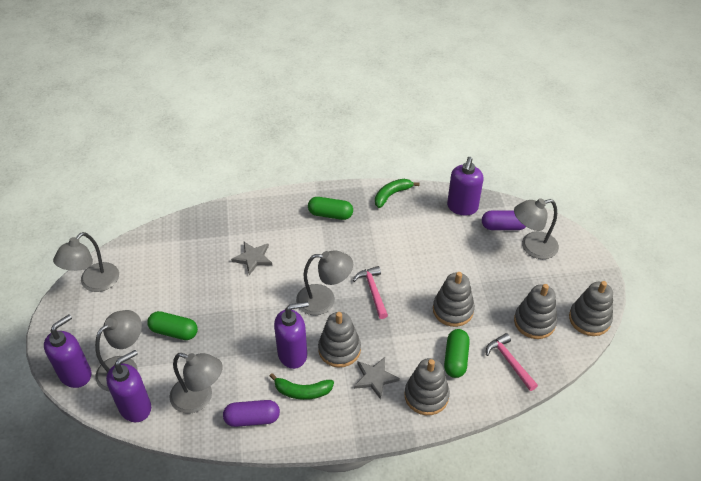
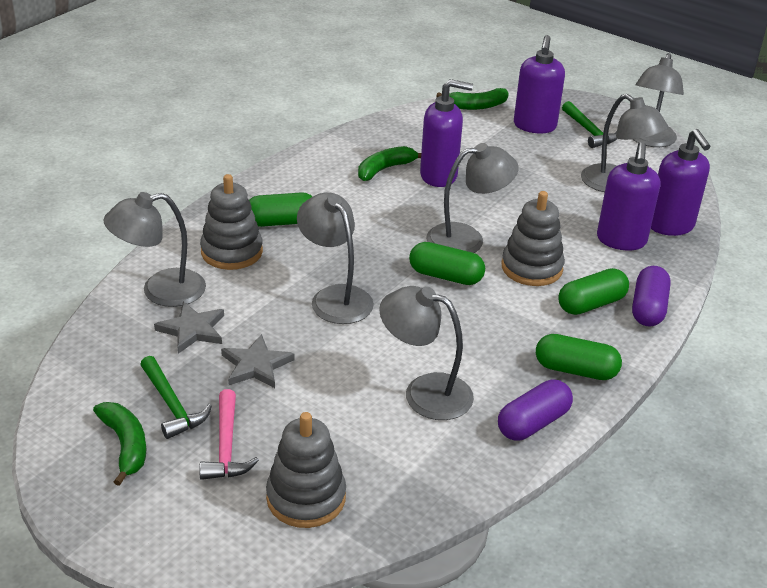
green banana: 2 -> 3
green capsule: 3 -> 4
green hammer: 0 -> 2
grey lamp: 5 -> 6
grey stacking toy: 5 -> 3
pink hammer: 2 -> 1

